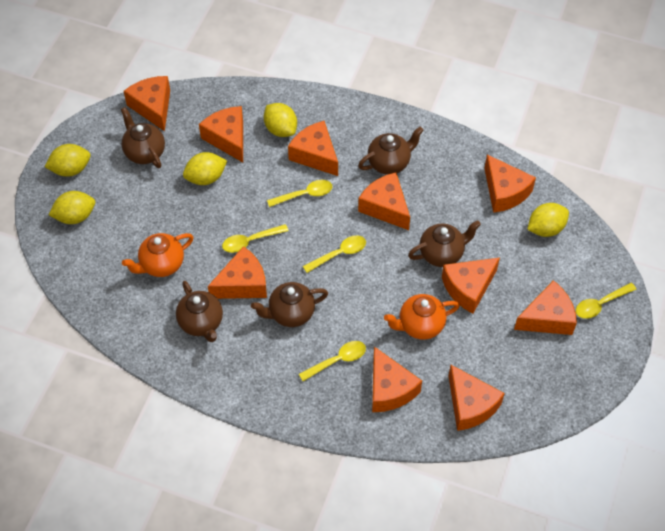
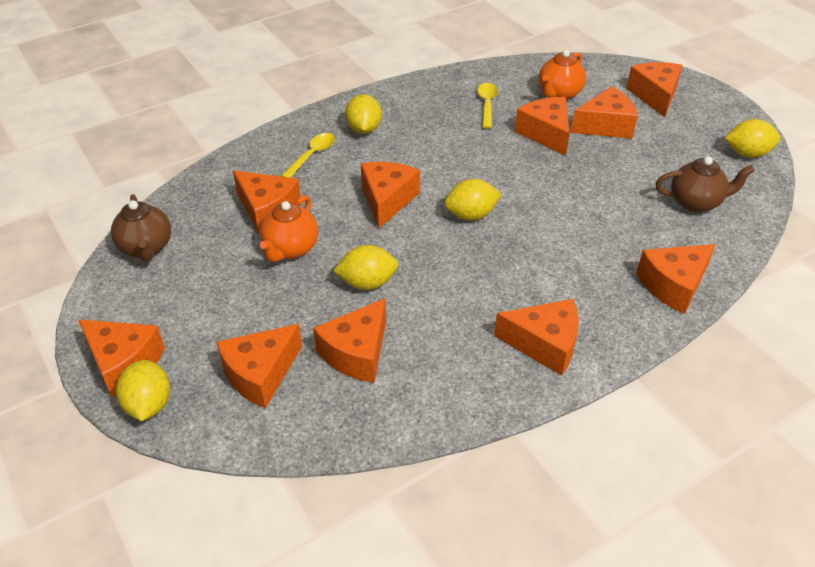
brown teapot: 5 -> 2
yellow spoon: 5 -> 2

